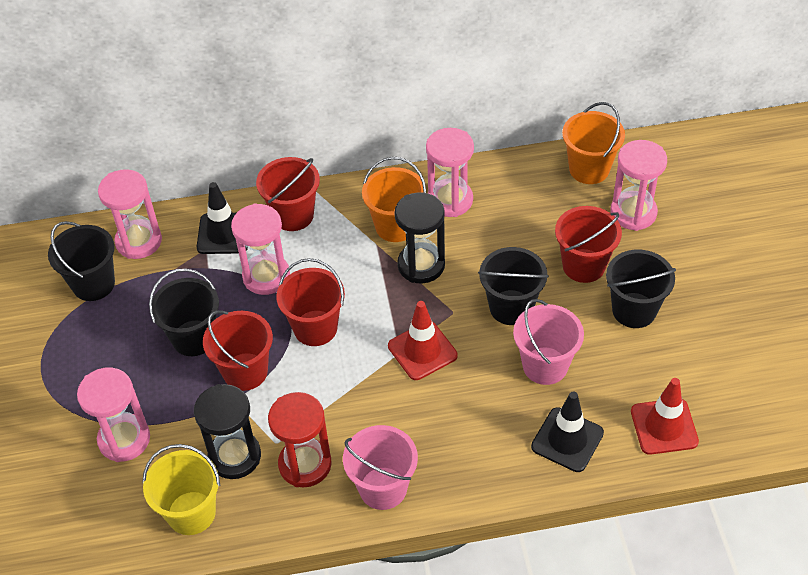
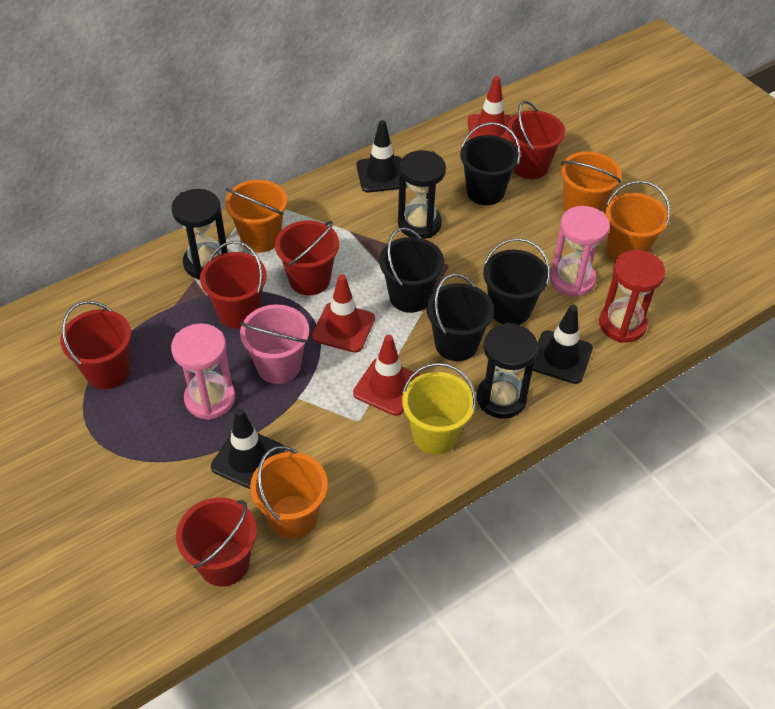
black hourglass: 2 -> 3
black traffic cone: 2 -> 3
orange bucket: 2 -> 4
pink bucket: 2 -> 1
pink hourglass: 5 -> 2
red bucket: 4 -> 5
red traffic cone: 2 -> 3

